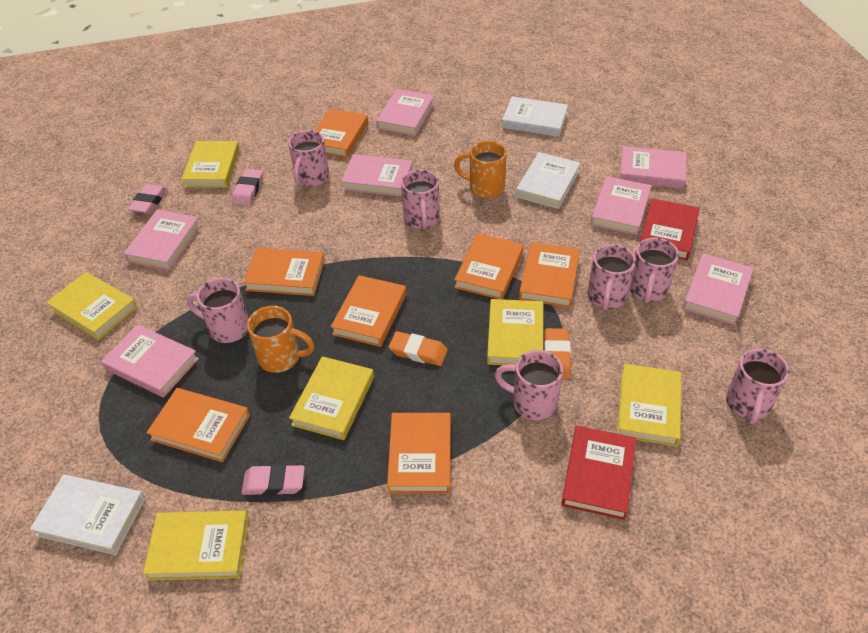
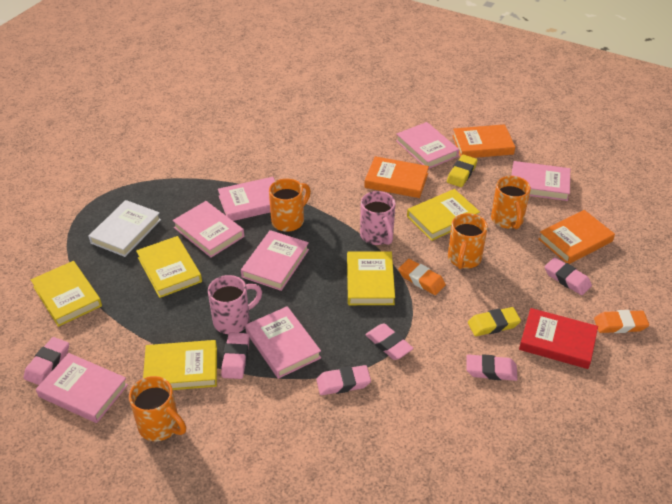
orange book: 7 -> 3
orange mug: 2 -> 4
pink eraser: 3 -> 6
pink mug: 7 -> 2
red book: 2 -> 1
white book: 3 -> 1
yellow book: 6 -> 5
yellow eraser: 0 -> 2

